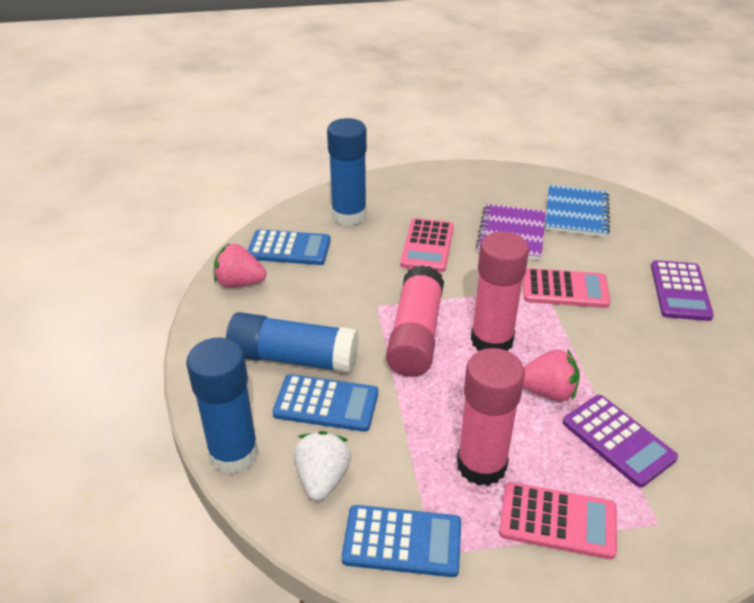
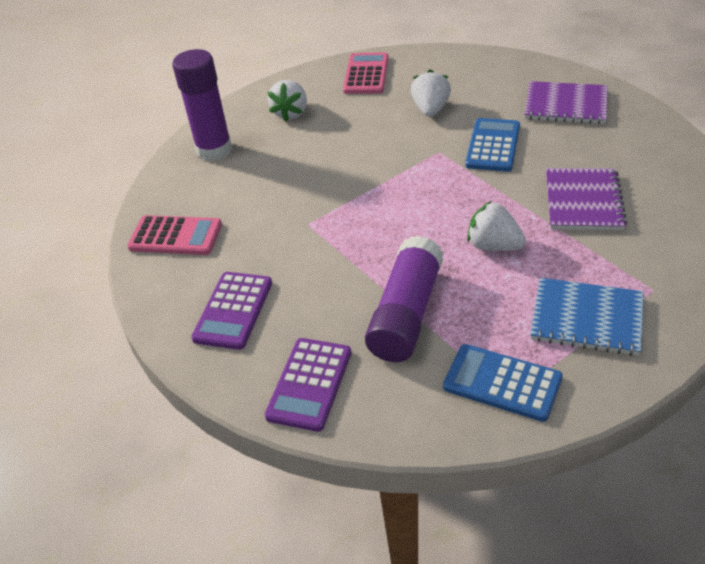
blue calculator: 3 -> 2
blue glue stick: 3 -> 0
pink calculator: 3 -> 2
pink glue stick: 3 -> 0
pink strawberry: 2 -> 0
purple glue stick: 0 -> 2
purple notebook: 1 -> 2
white strawberry: 1 -> 3

